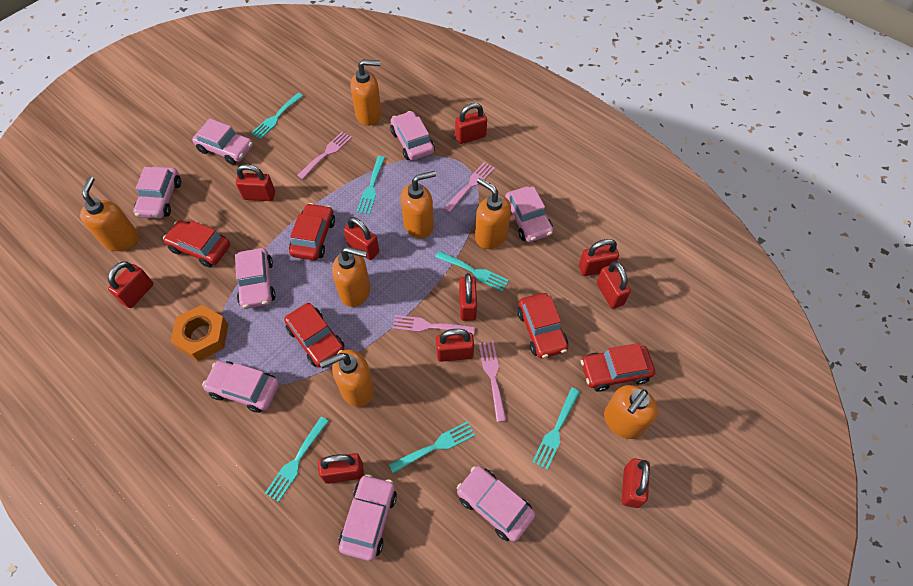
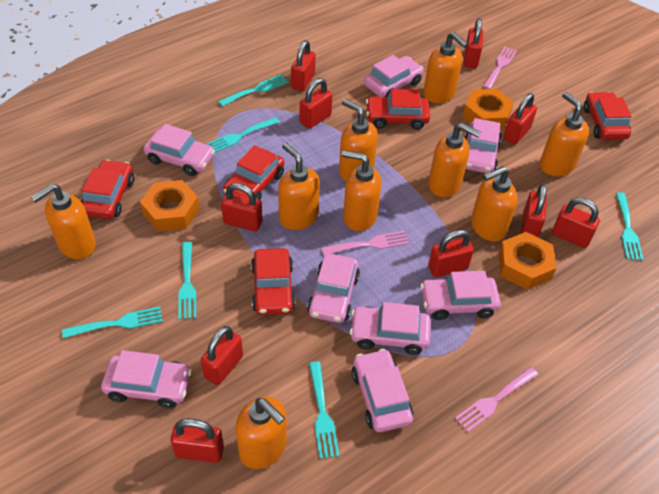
orange nut: 1 -> 3
orange soap dispenser: 7 -> 9
pink fork: 4 -> 3

